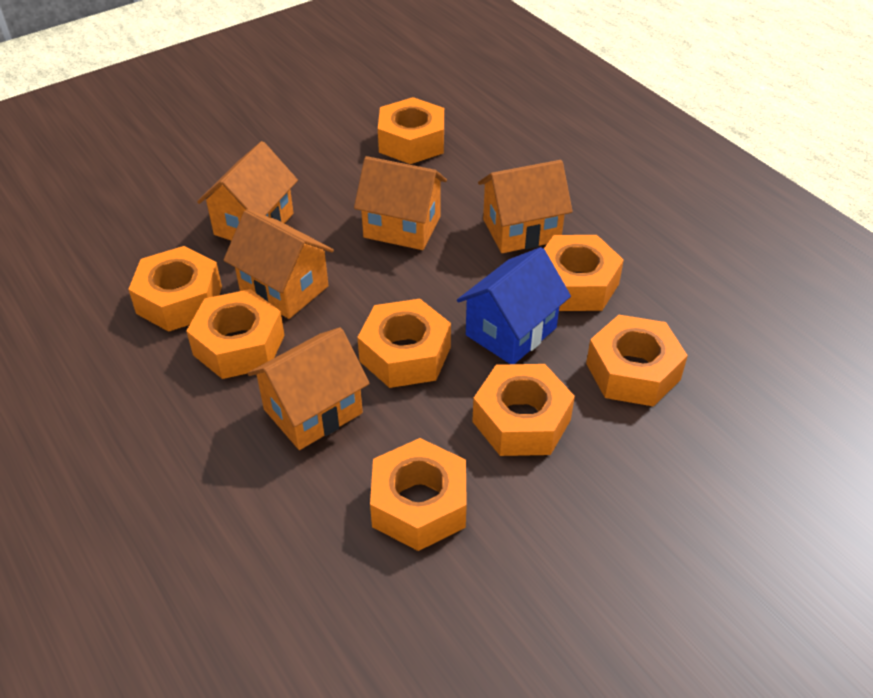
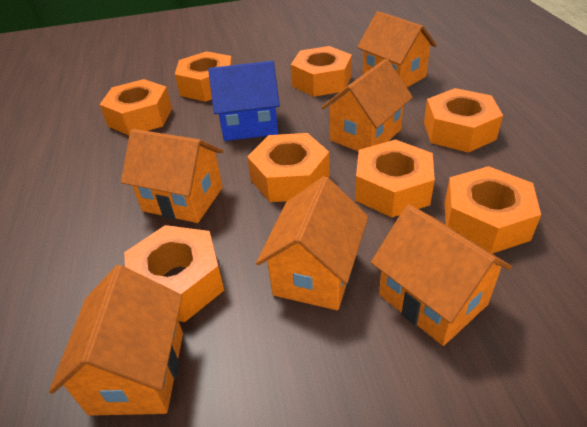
orange house: 5 -> 6

